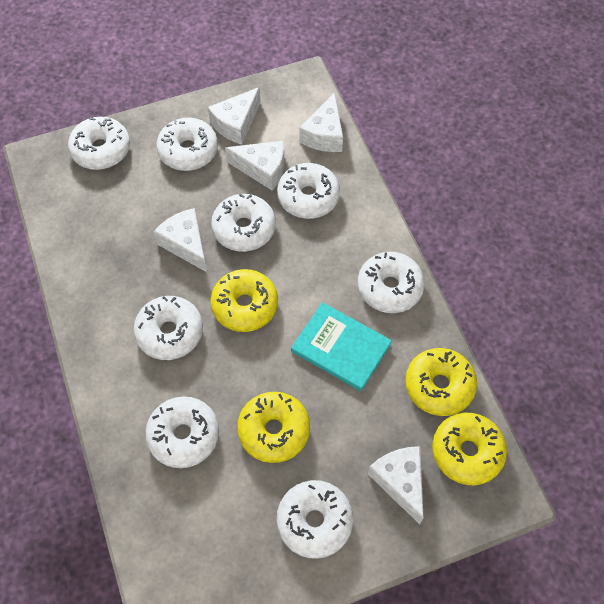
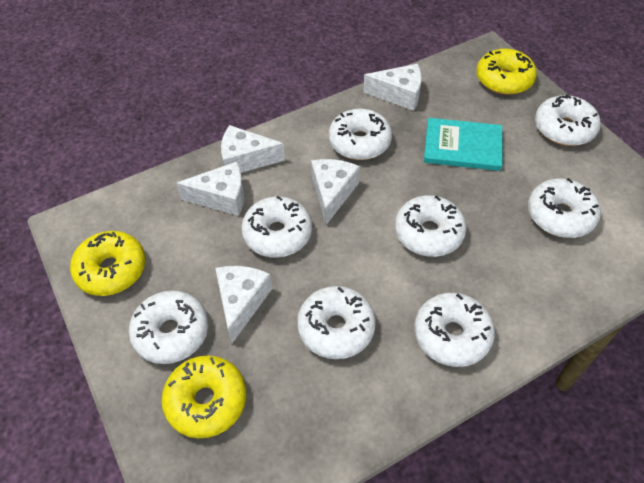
yellow donut: 4 -> 3

